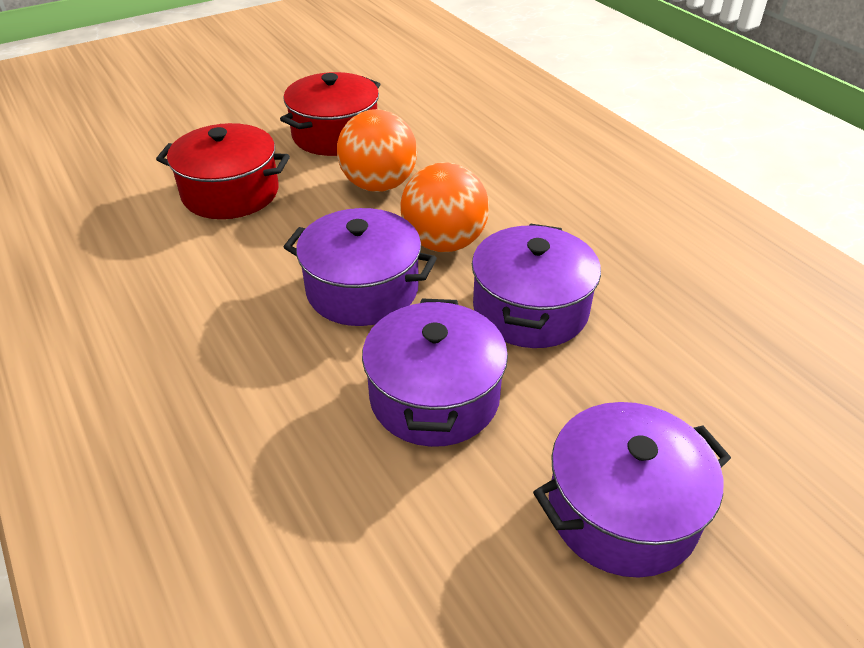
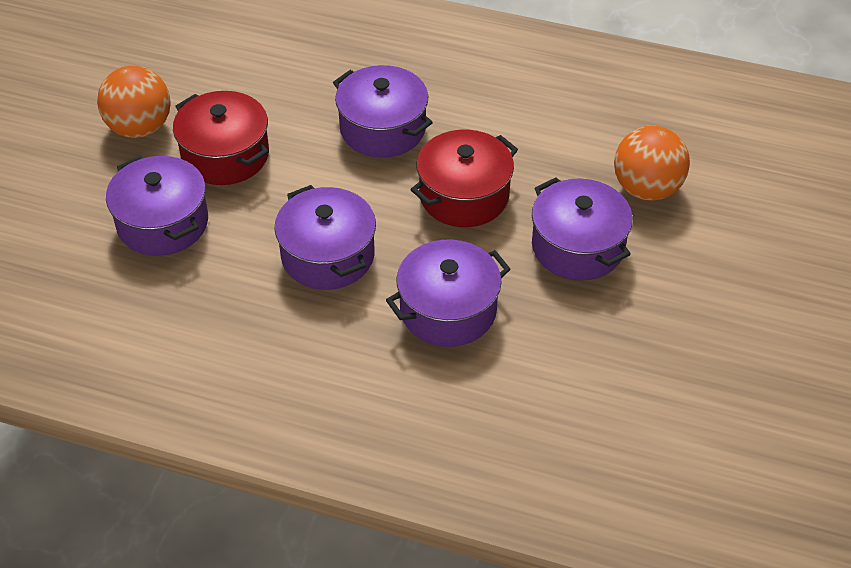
purple pot: 4 -> 5

